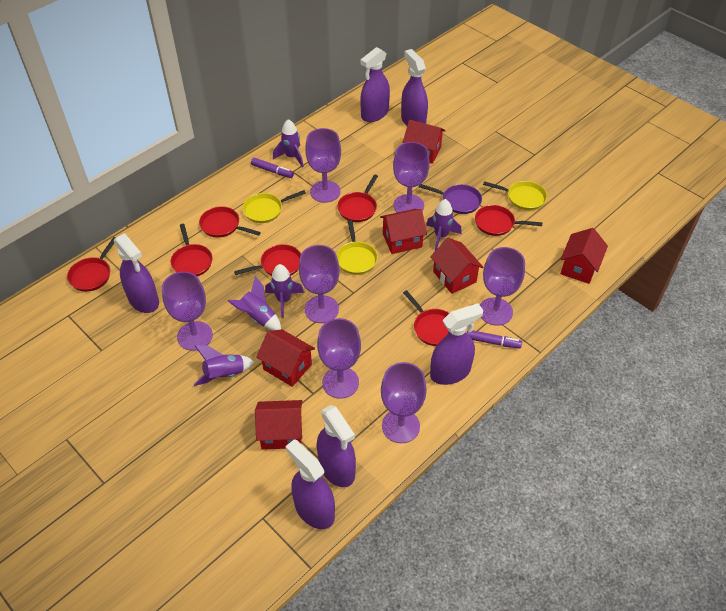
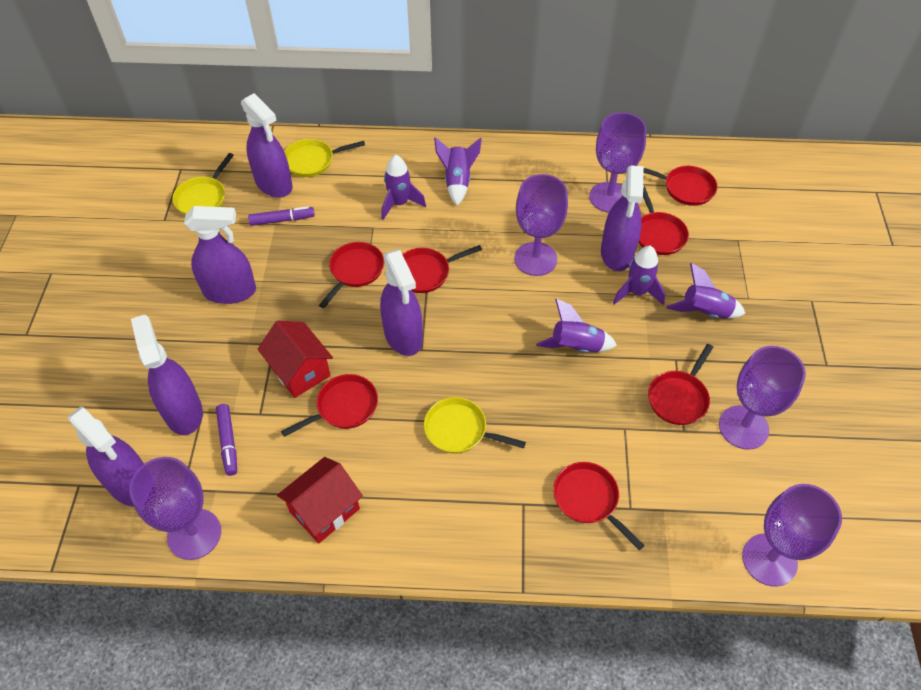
purple goblet: 7 -> 5
purple pan: 1 -> 0
red house: 6 -> 2

